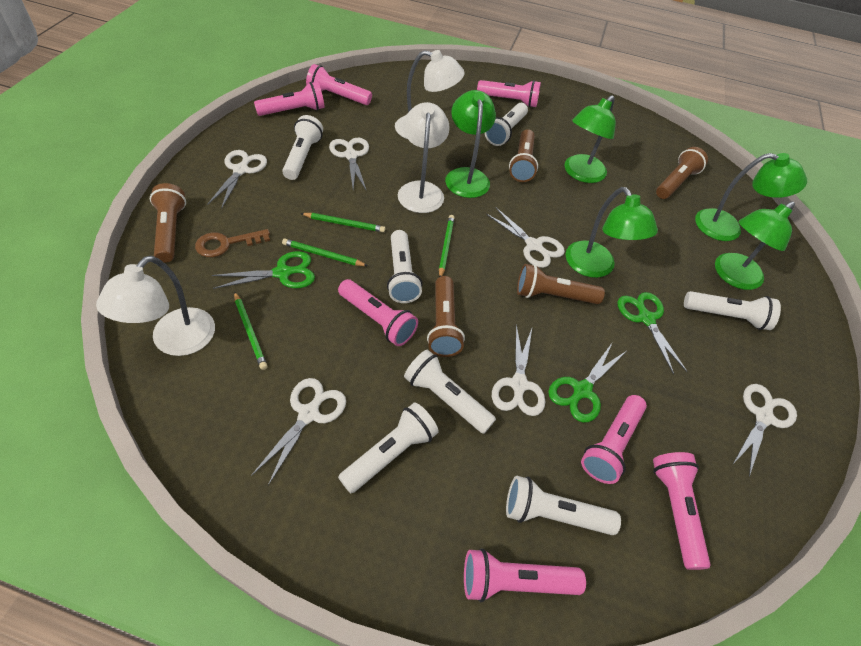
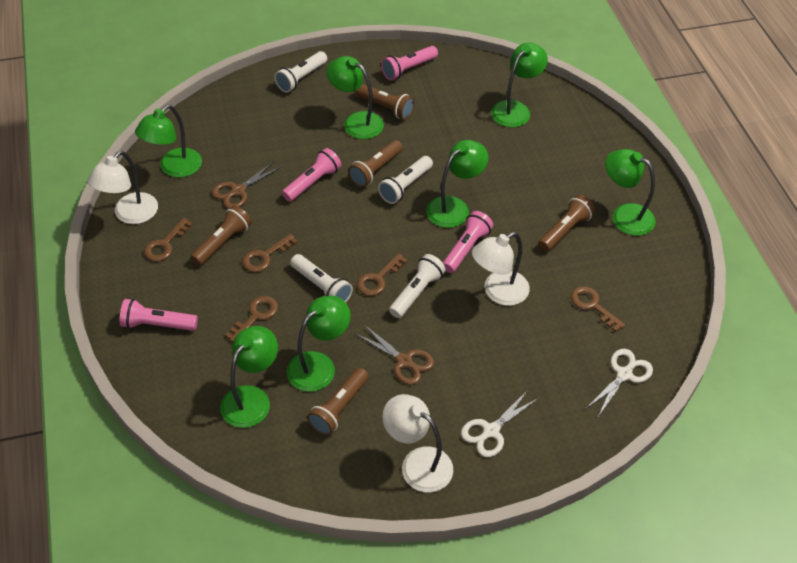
brown key: 1 -> 5
brown scissors: 0 -> 2
green lamp: 5 -> 7
green pencil: 4 -> 0
green scissors: 3 -> 0
pink flashlight: 7 -> 4
white flashlight: 7 -> 4
white scissors: 6 -> 2

